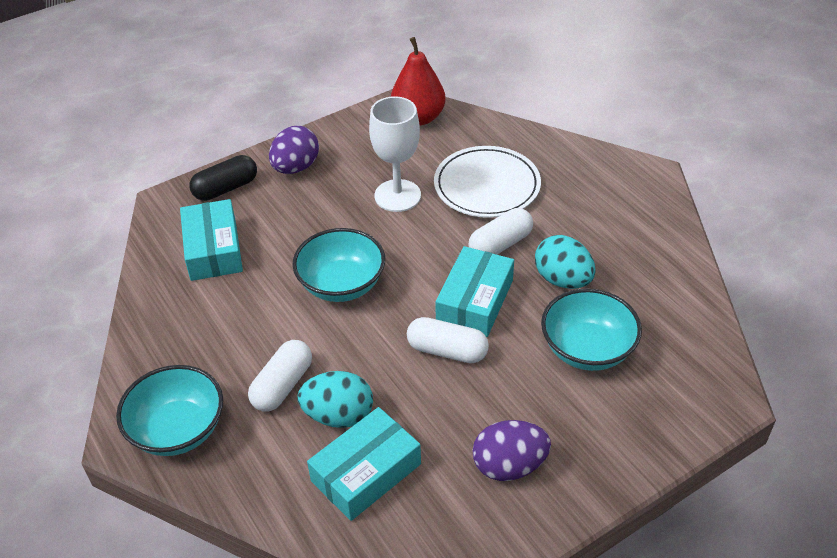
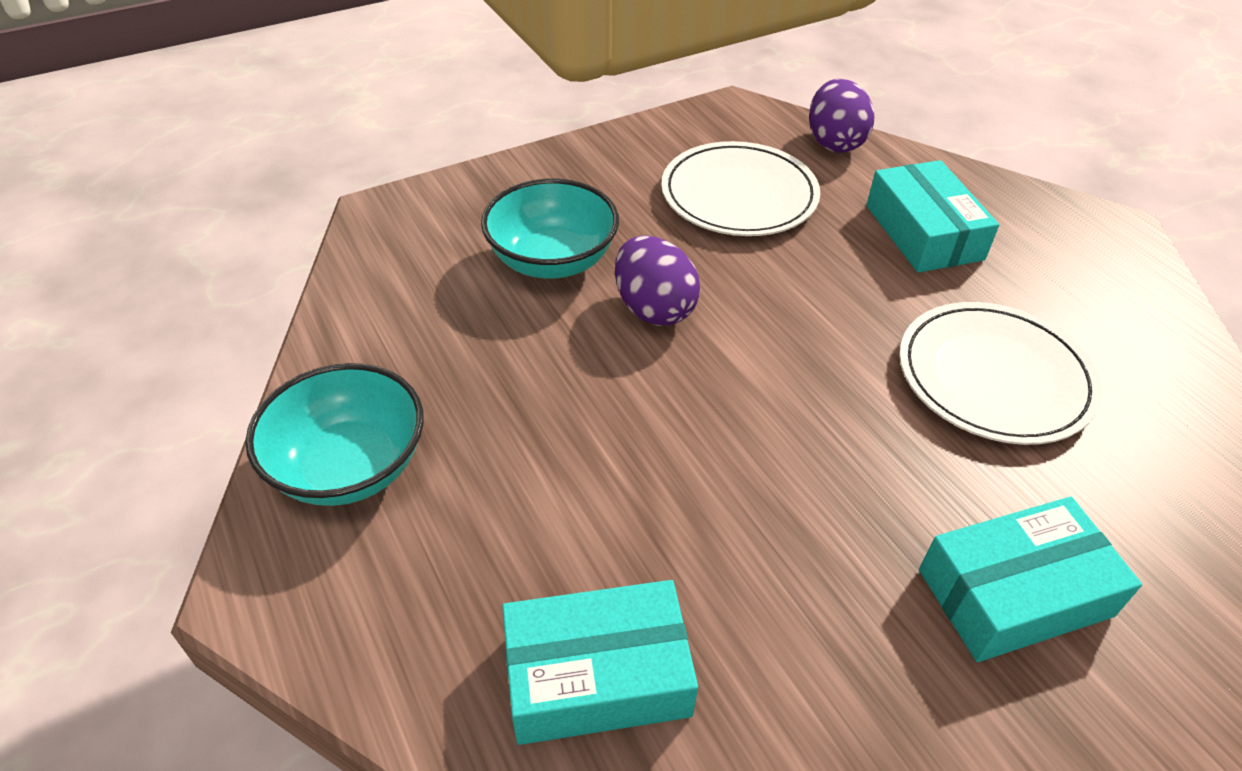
black capsule: 1 -> 0
red pear: 1 -> 0
turquoise bowl: 3 -> 2
turquoise egg: 2 -> 0
white capsule: 3 -> 0
white goblet: 1 -> 0
white plate: 1 -> 2

